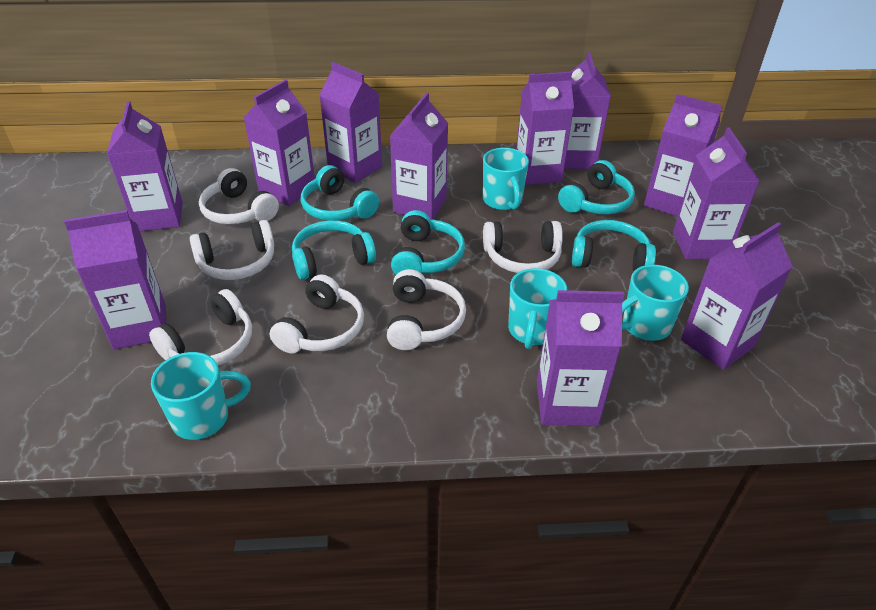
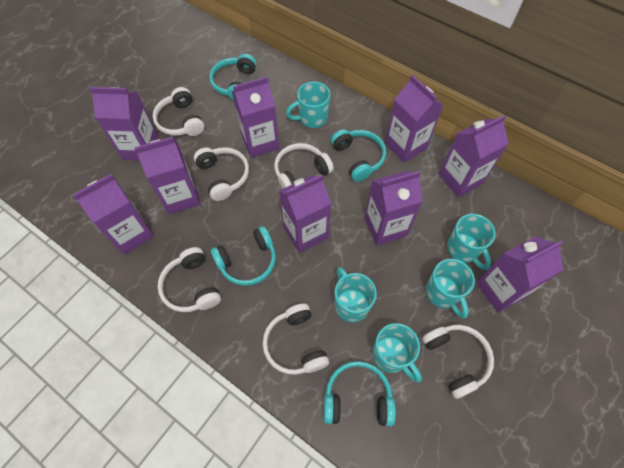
purple carton: 11 -> 9
turquoise headphones: 5 -> 4
turquoise mug: 4 -> 5

